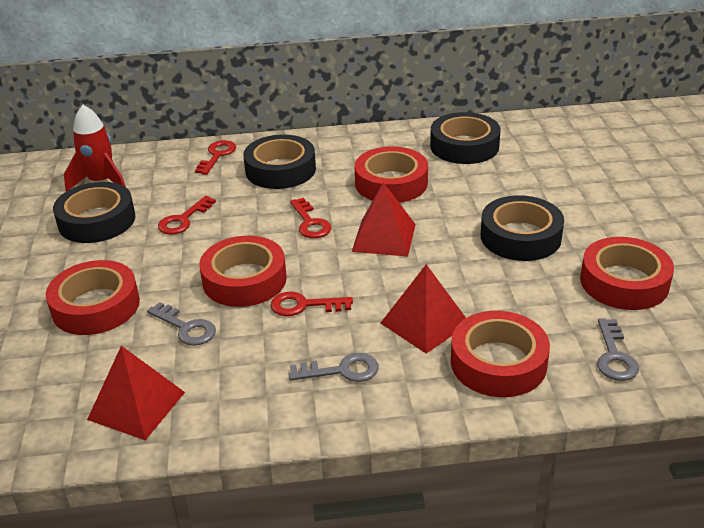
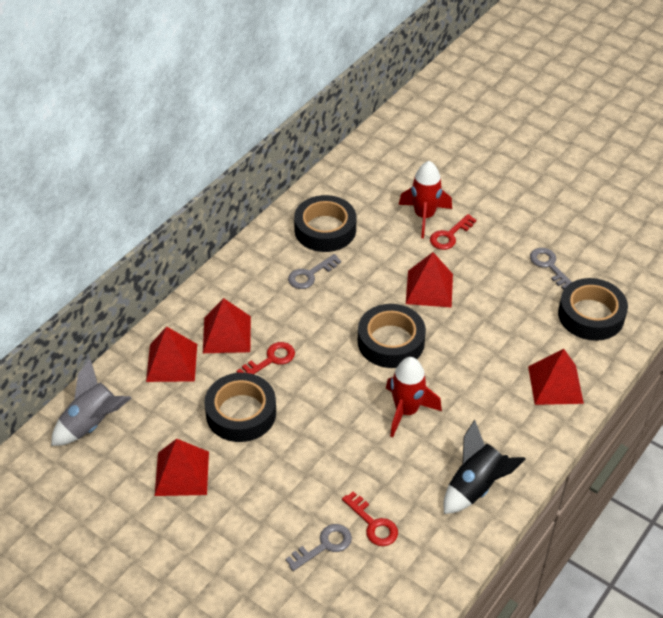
black rocket: 0 -> 1
grey rocket: 0 -> 1
red key: 4 -> 3
red pyramid: 3 -> 5
red rocket: 1 -> 2
red tape: 5 -> 0

